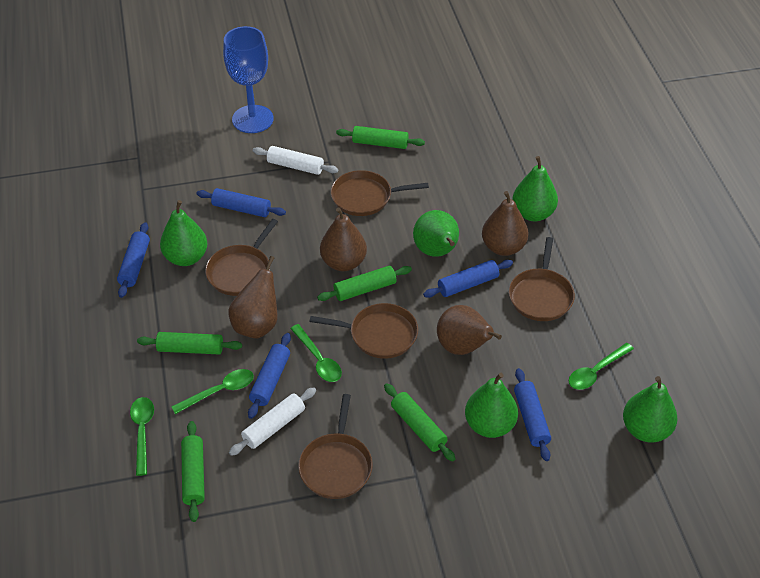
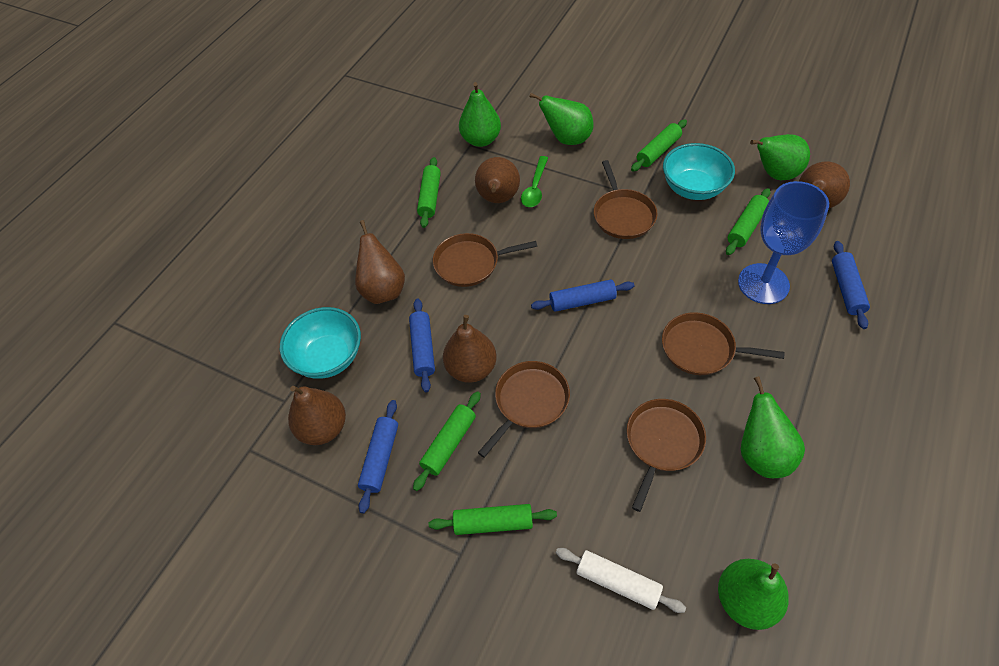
blue rolling pin: 5 -> 4
brown pear: 4 -> 5
green spoon: 4 -> 1
turquoise bowl: 0 -> 2
white rolling pin: 2 -> 1

